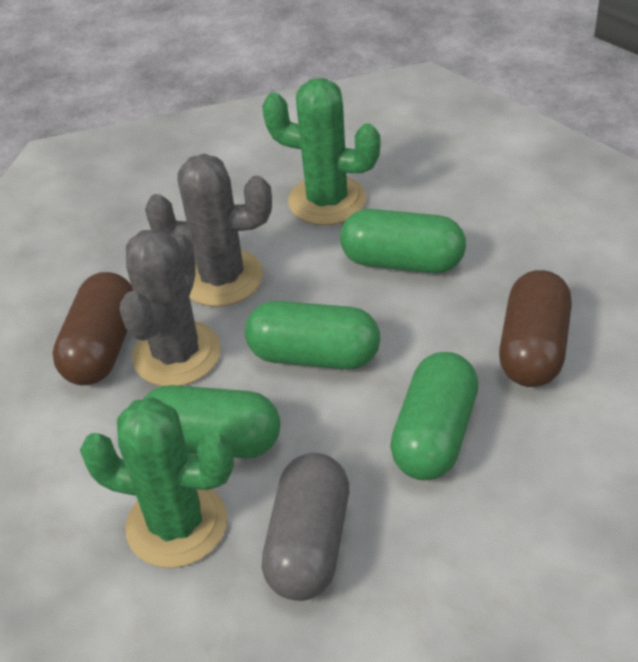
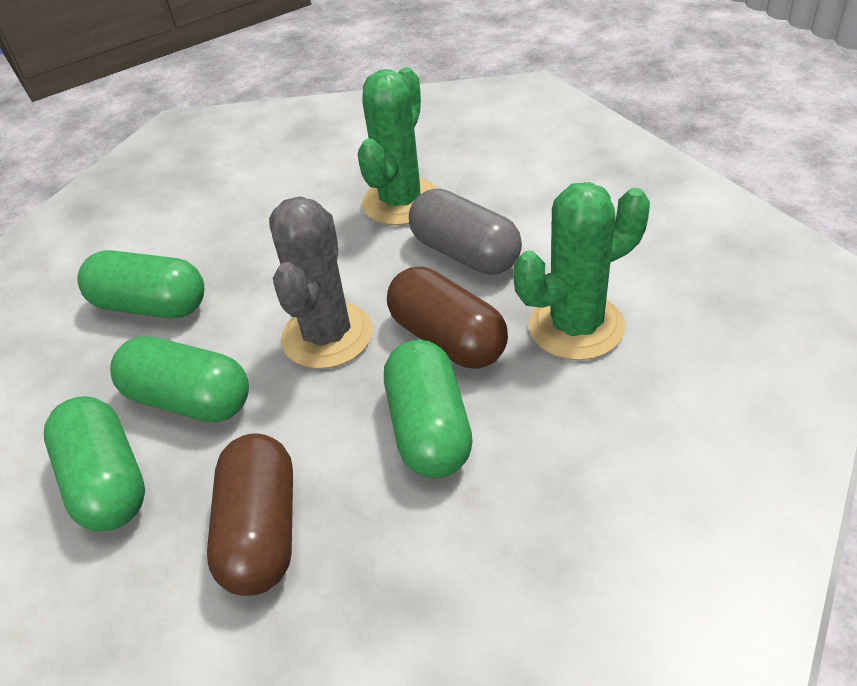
grey cactus: 2 -> 1

